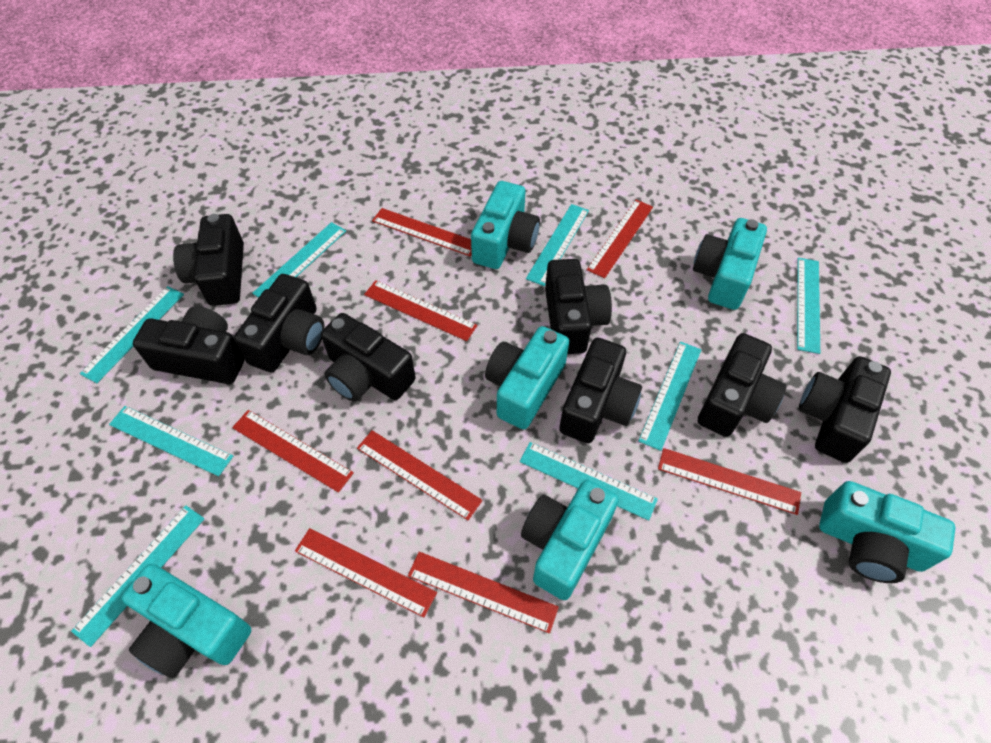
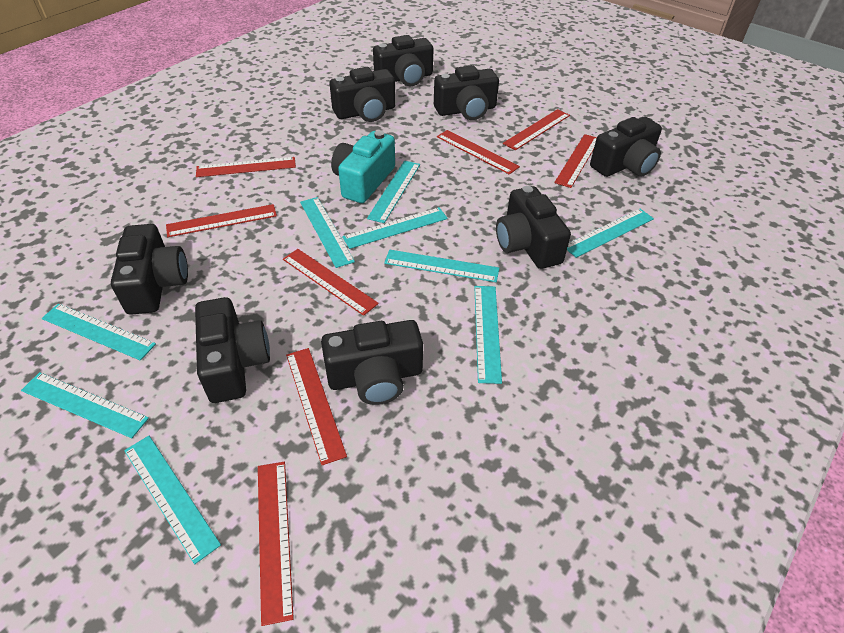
turquoise camera: 6 -> 1
turquoise ruler: 8 -> 9

